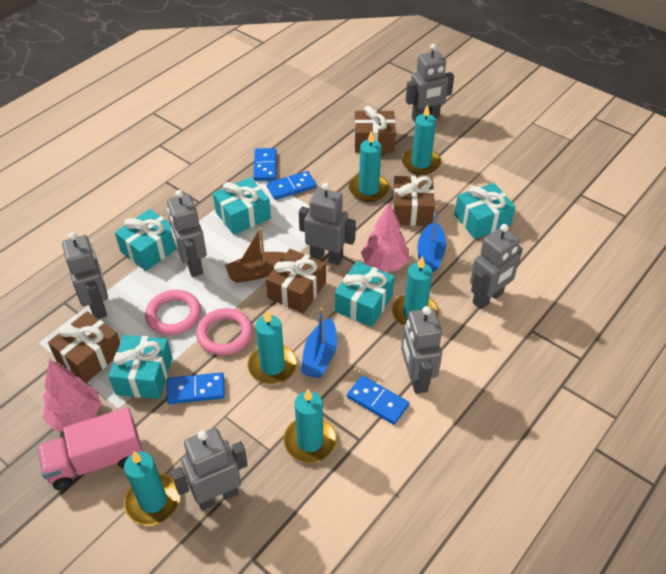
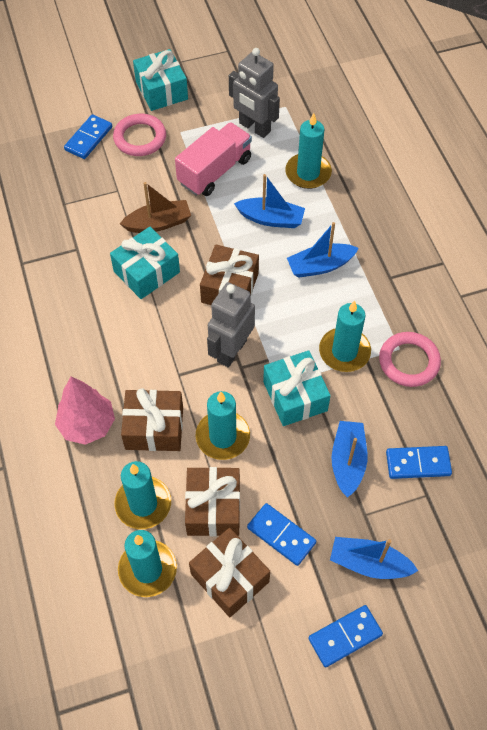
blue boat: 2 -> 4
grey robot: 7 -> 2
pink tree: 2 -> 1
turquoise candle: 6 -> 5
turquoise gift: 5 -> 3

